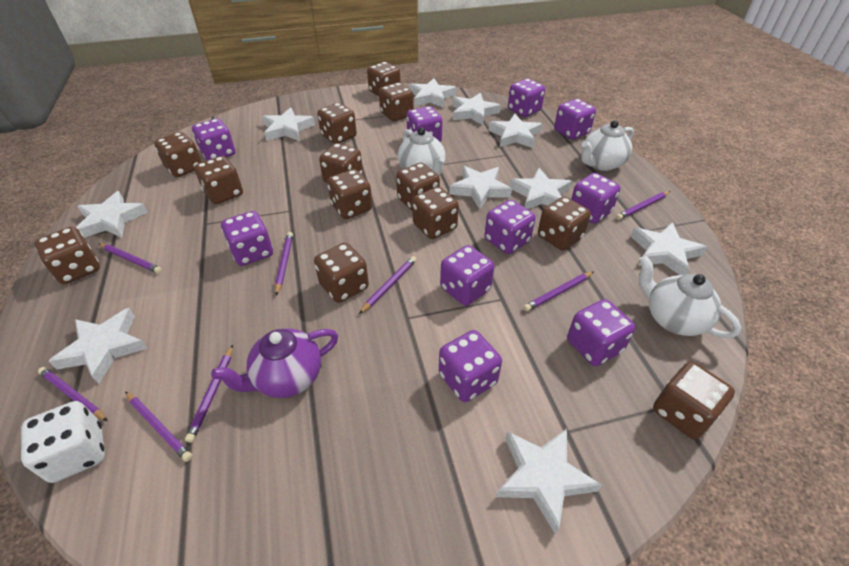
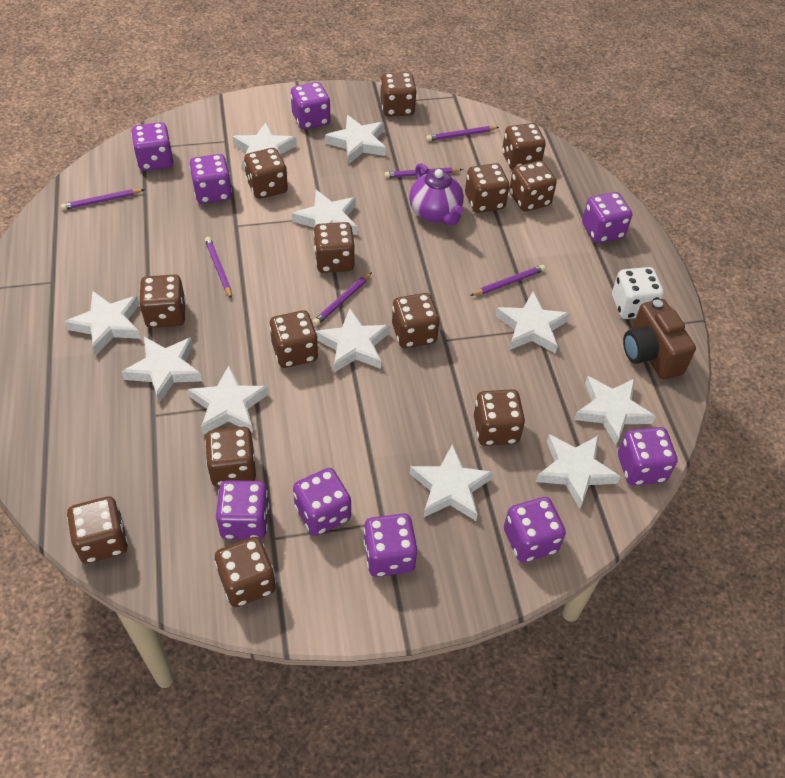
brown camera: 0 -> 1
purple dice: 10 -> 9
purple pencil: 8 -> 6
white star: 10 -> 11
white teapot: 3 -> 0

